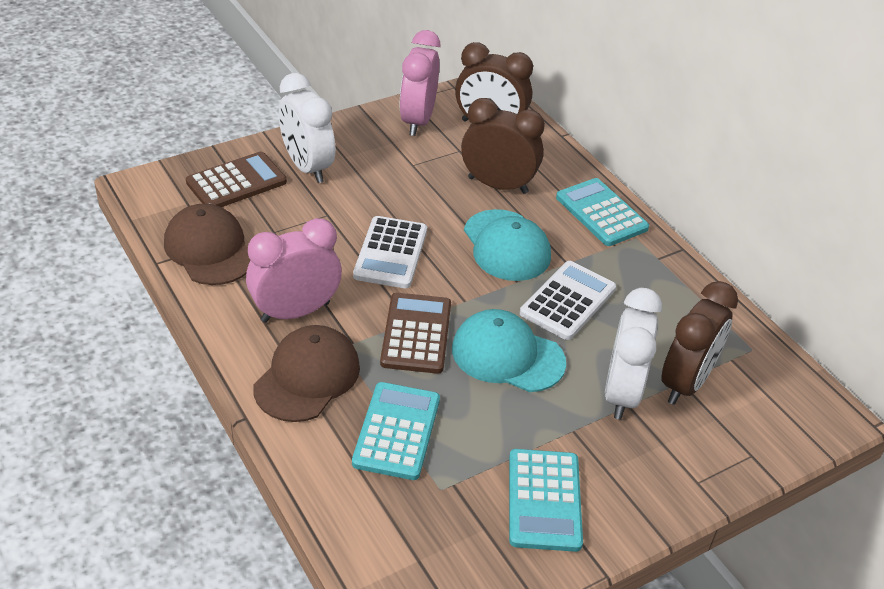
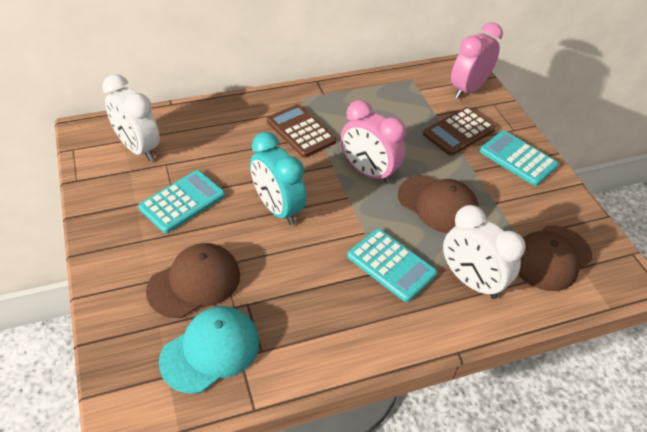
brown cap: 2 -> 3
brown clock: 3 -> 0
turquoise cap: 2 -> 1
turquoise clock: 0 -> 1
white calculator: 2 -> 0

